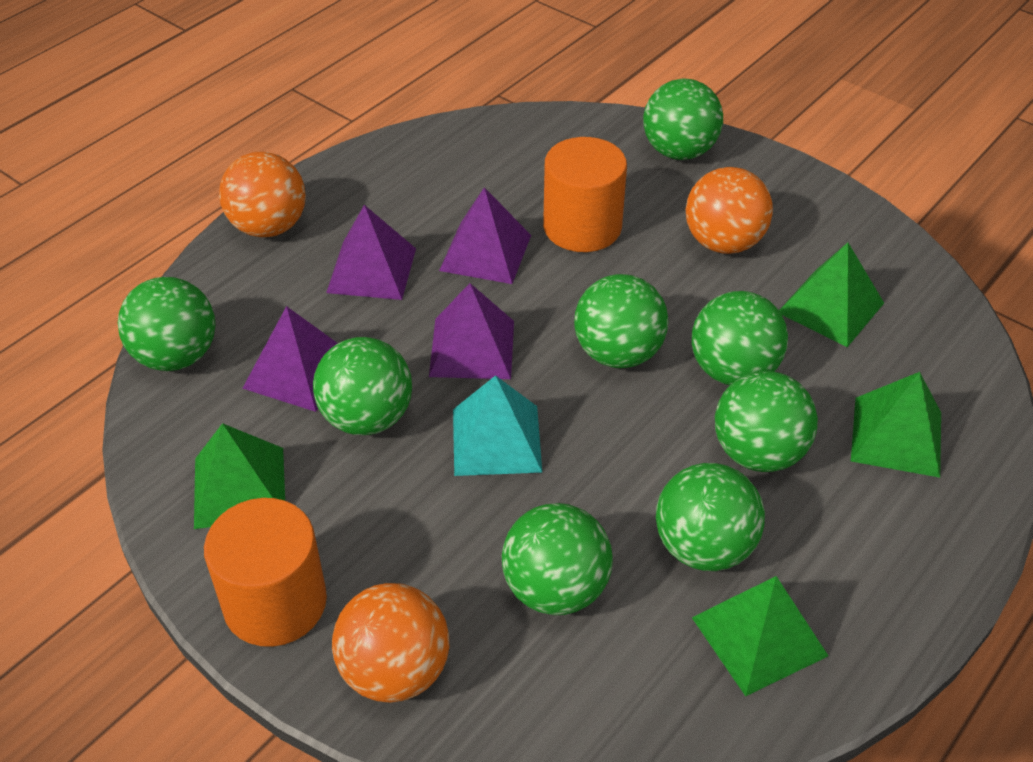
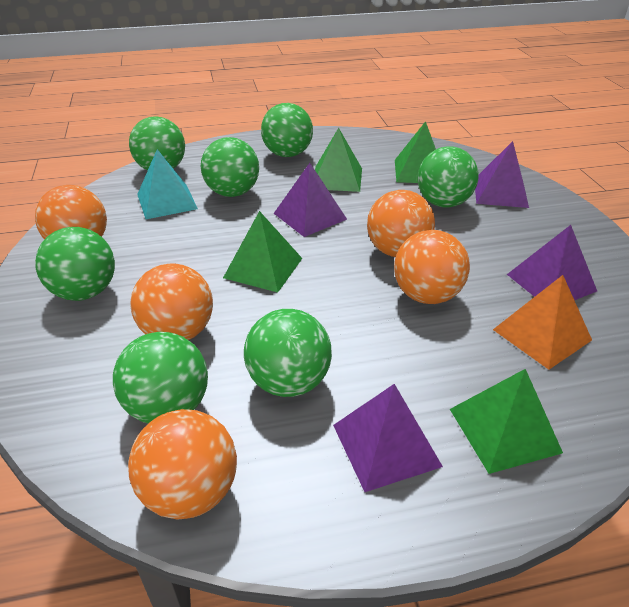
green ball: 8 -> 7
orange ball: 3 -> 5
orange cylinder: 2 -> 0
orange pyramid: 0 -> 1

